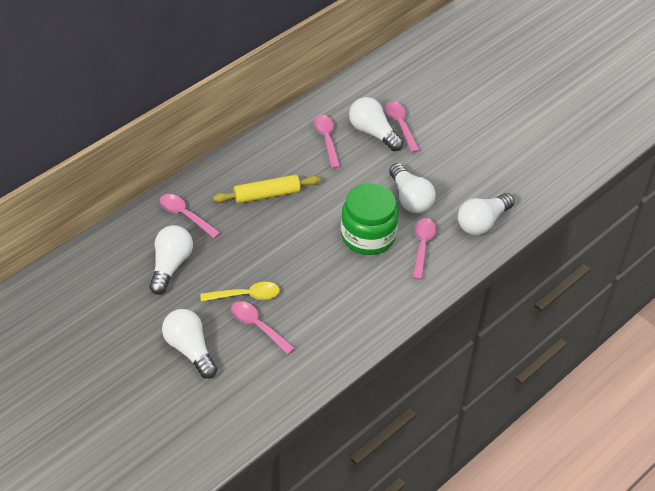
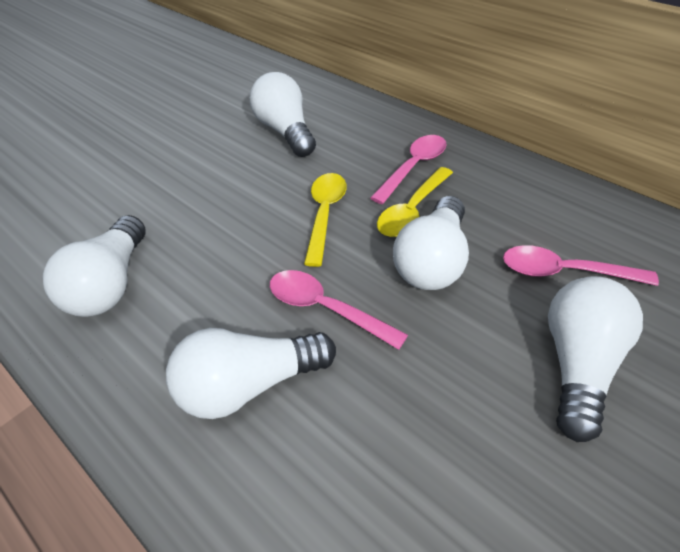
green jar: 1 -> 0
pink spoon: 5 -> 3
yellow rolling pin: 1 -> 0
yellow spoon: 1 -> 2

